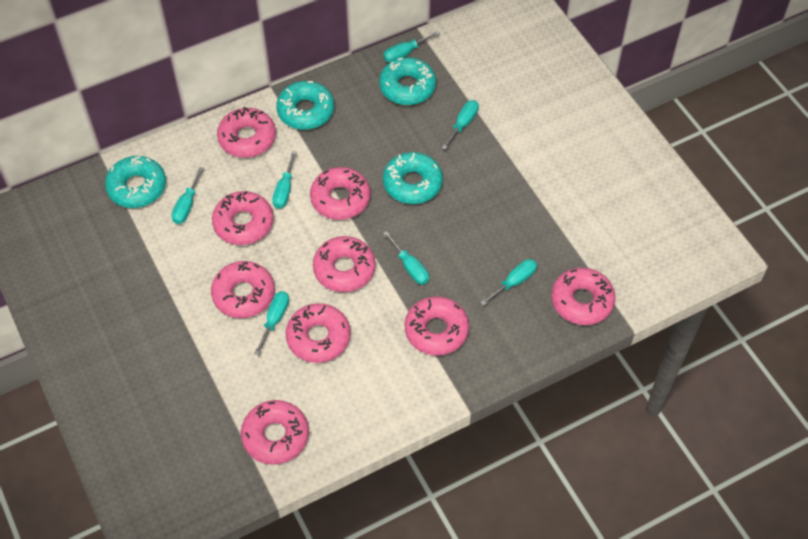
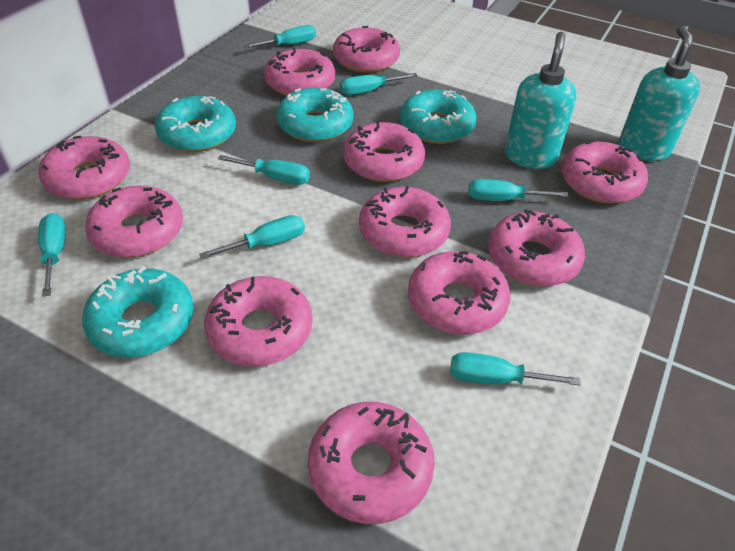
pink donut: 9 -> 11
turquoise soap dispenser: 0 -> 2

